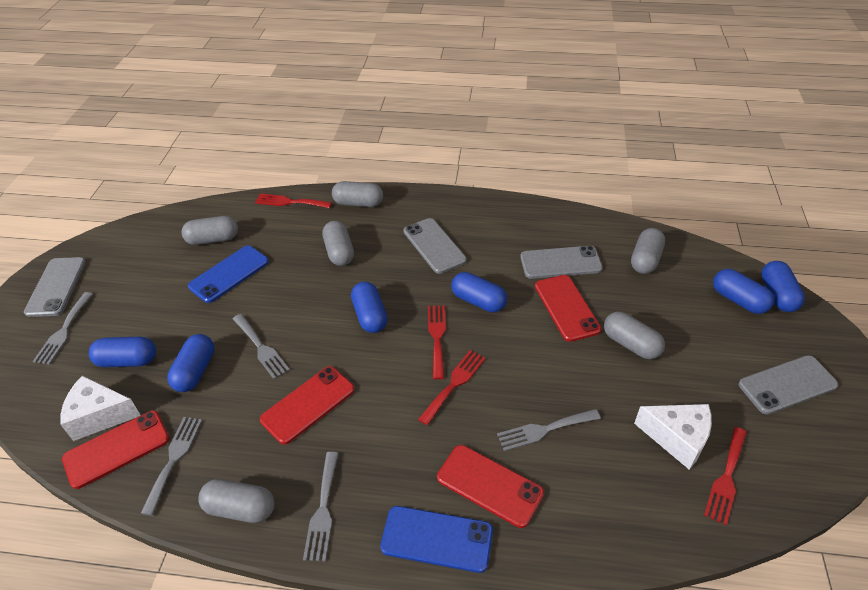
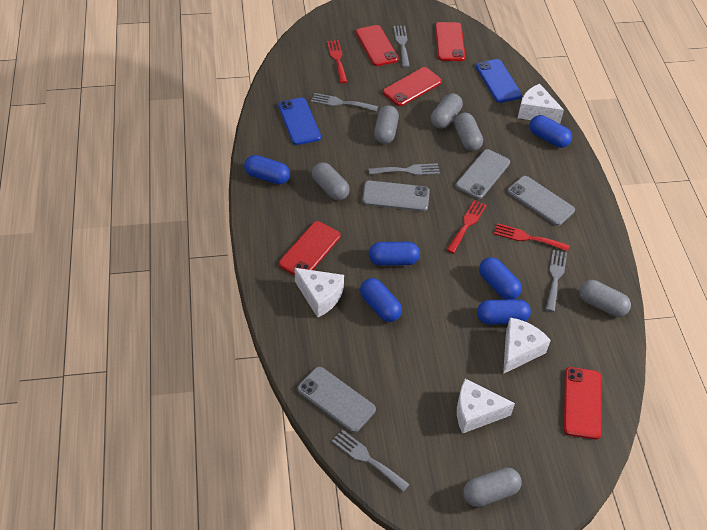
red fork: 4 -> 3
red phone: 4 -> 5
white cheese: 2 -> 4

